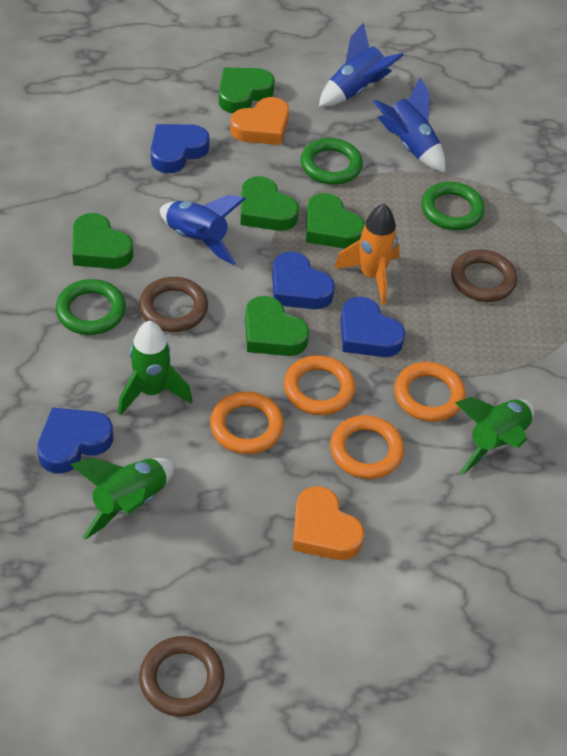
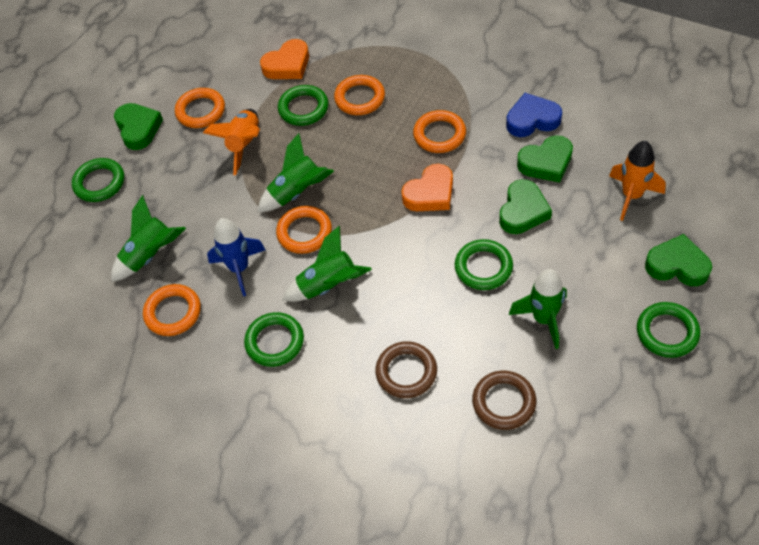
blue heart: 4 -> 1
blue rocket: 3 -> 1
brown ring: 3 -> 2
green heart: 5 -> 4
green ring: 3 -> 5
green rocket: 3 -> 4
orange ring: 4 -> 5
orange rocket: 1 -> 2

